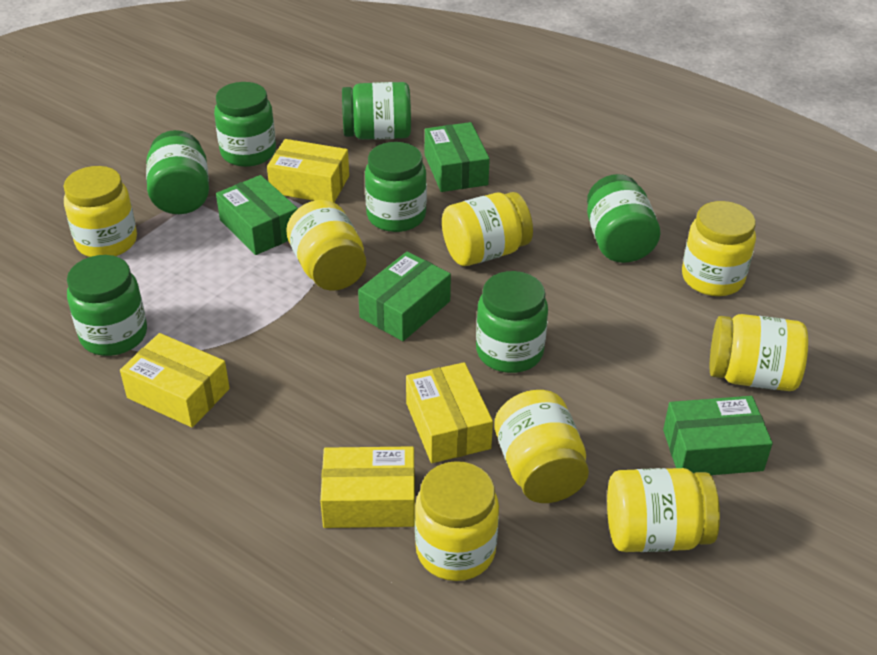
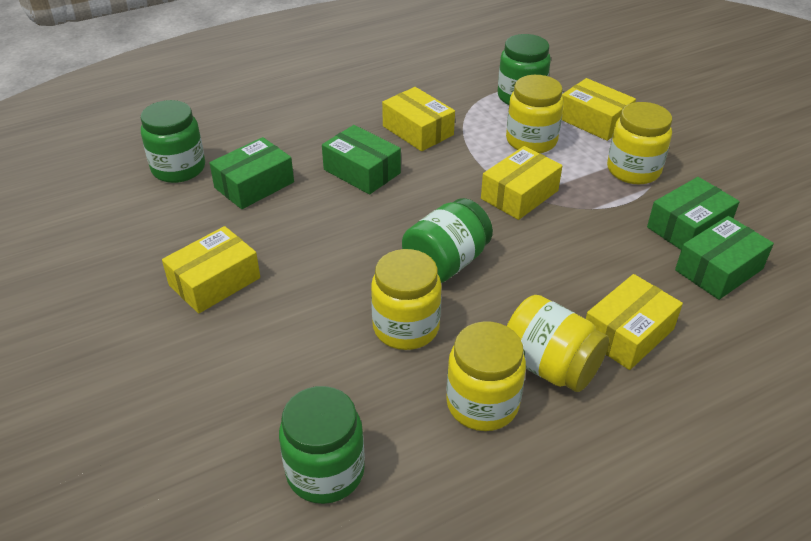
green jar: 7 -> 4
yellow box: 4 -> 5
yellow jar: 8 -> 5

